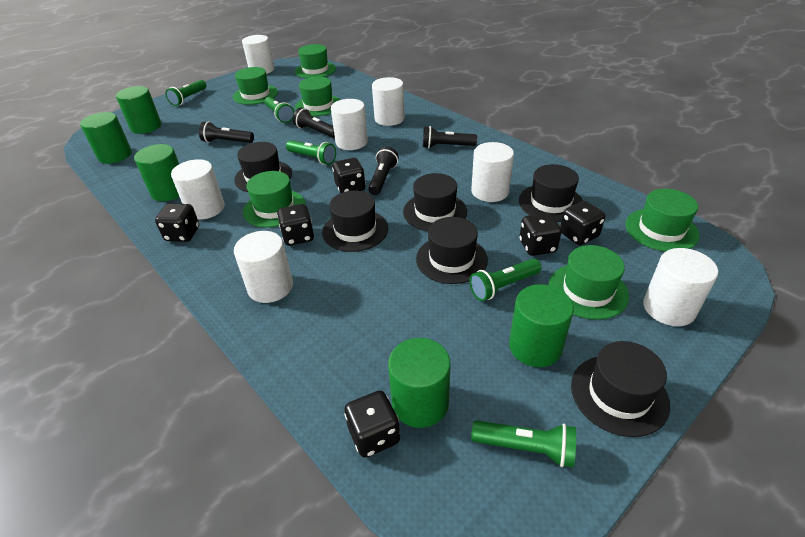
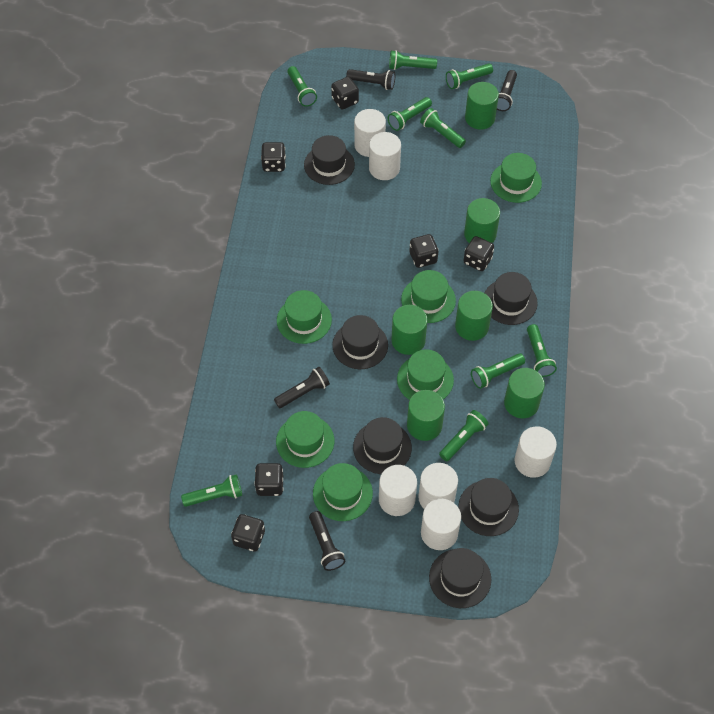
green cylinder: 5 -> 6
green flashlight: 5 -> 9
white cylinder: 7 -> 6

